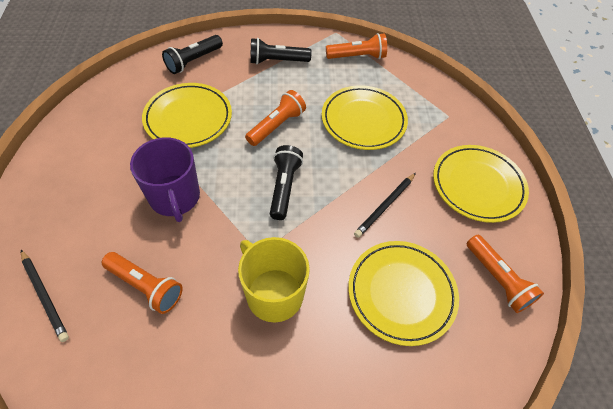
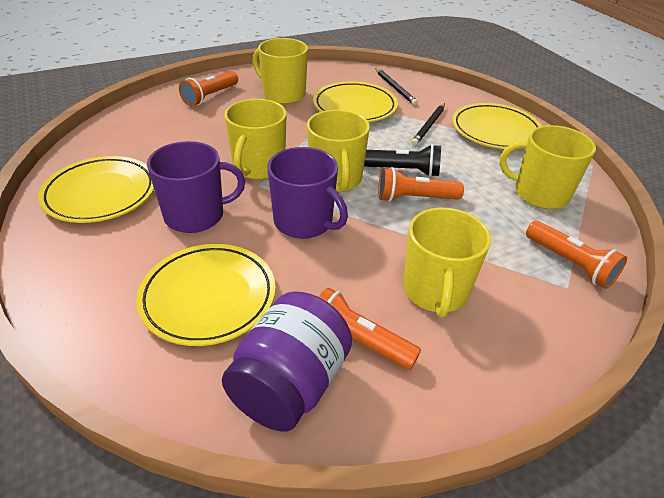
black flashlight: 3 -> 1
purple jar: 0 -> 1
purple mug: 1 -> 2
yellow mug: 1 -> 5

